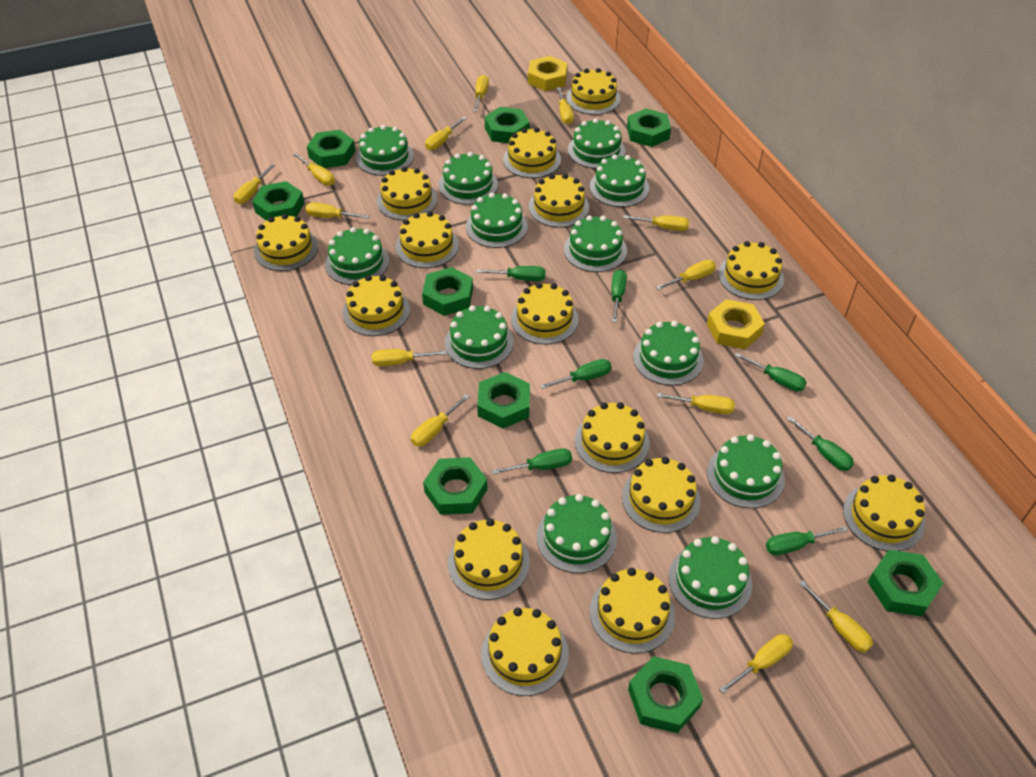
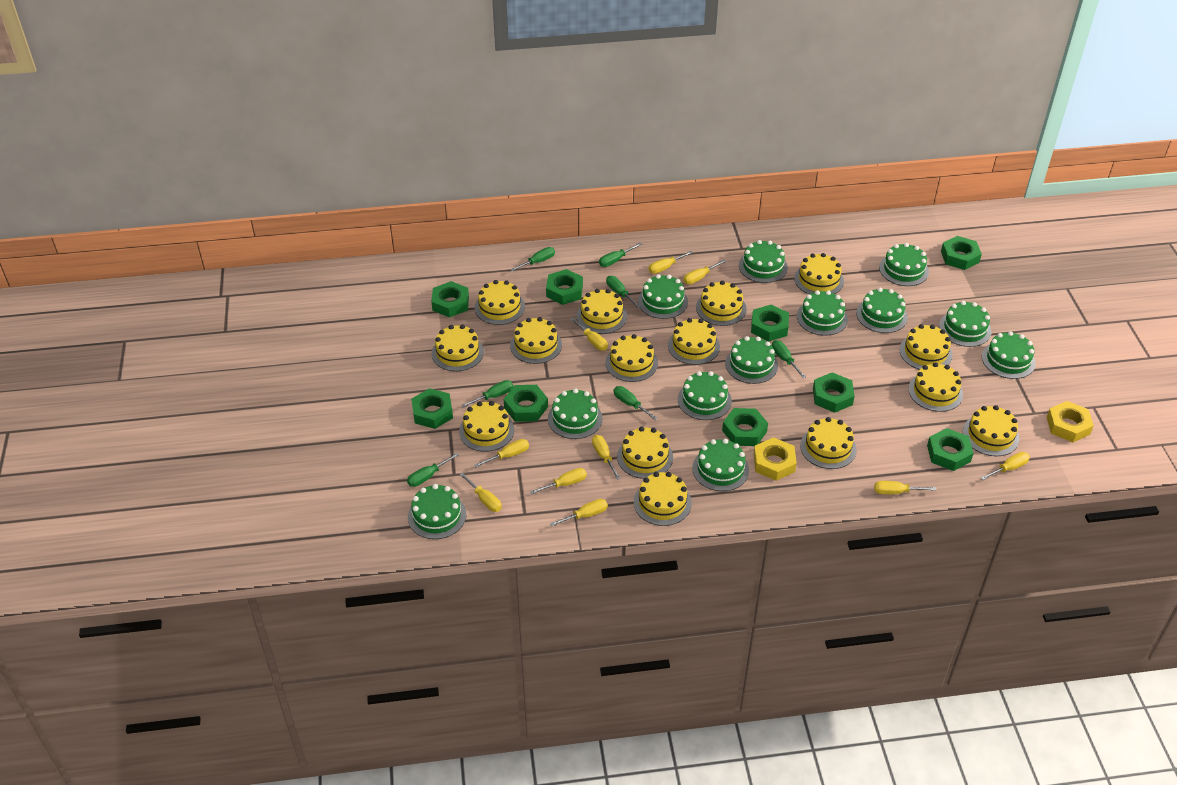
yellow screwdriver: 13 -> 10

